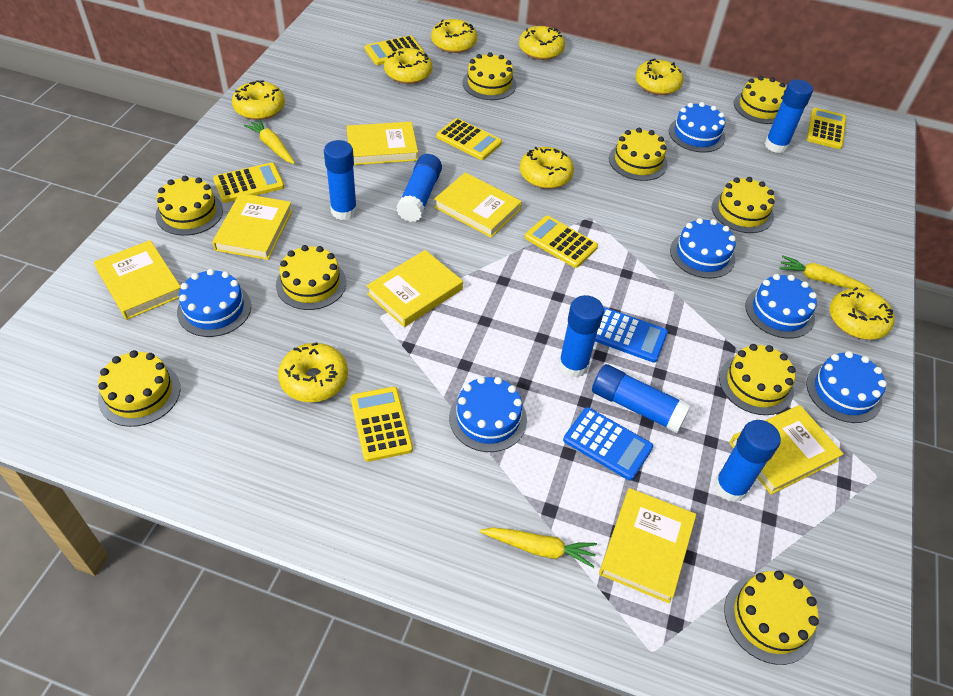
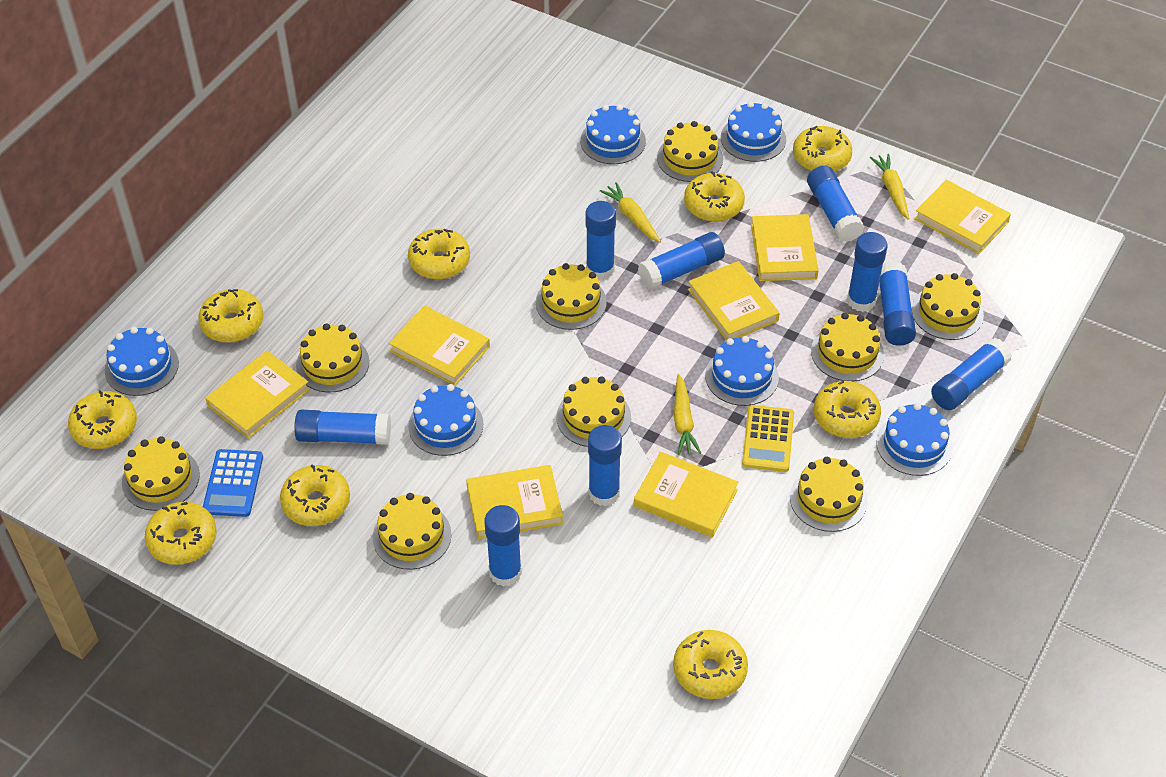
blue calculator: 2 -> 1
blue glue stick: 6 -> 9
yellow calculator: 6 -> 1
yellow donut: 8 -> 9

